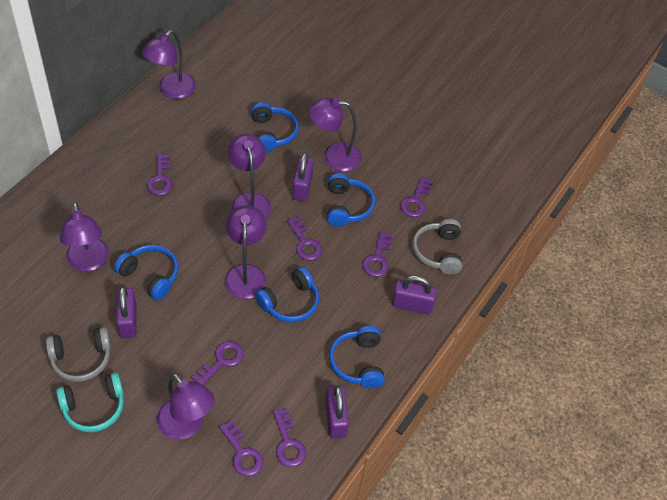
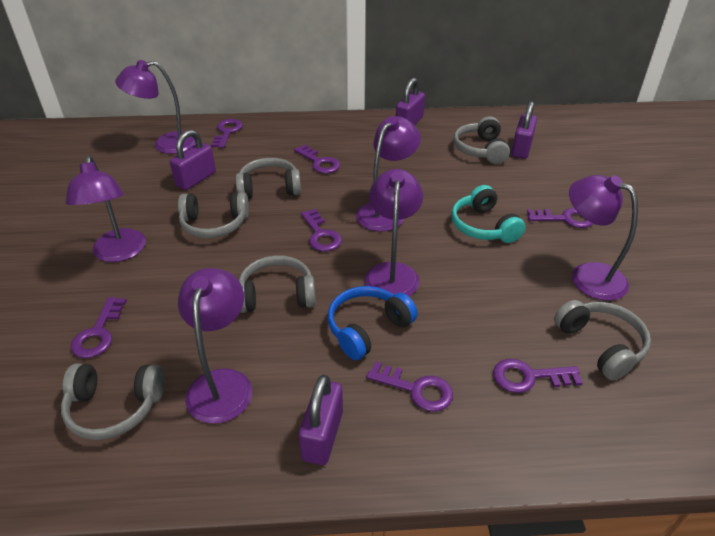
blue headphones: 5 -> 1
grey headphones: 2 -> 6

